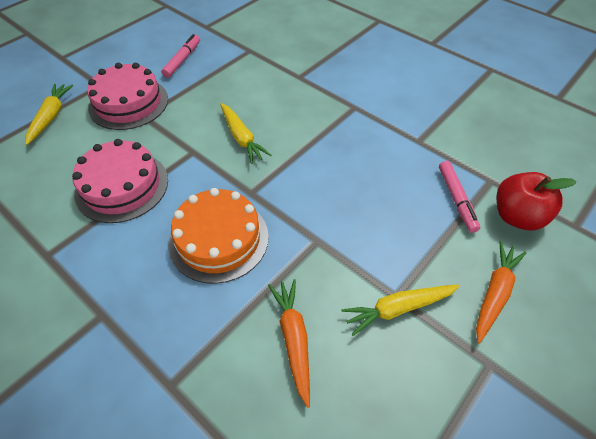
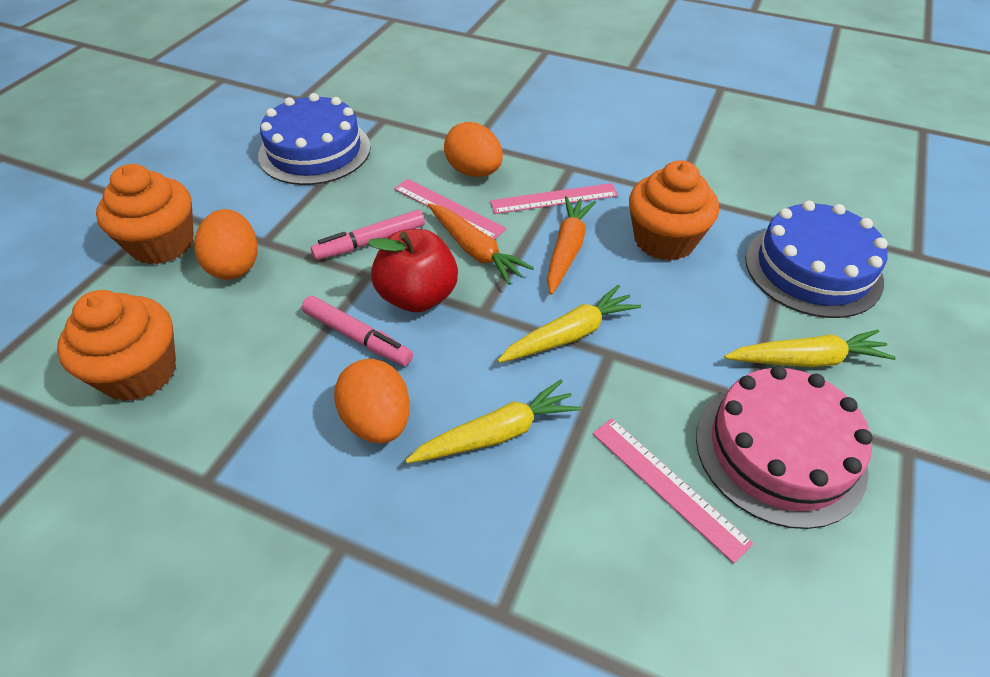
blue cake: 0 -> 2
orange cake: 1 -> 0
orange cupcake: 0 -> 3
orange egg: 0 -> 3
pink cake: 2 -> 1
pink ruler: 0 -> 3

